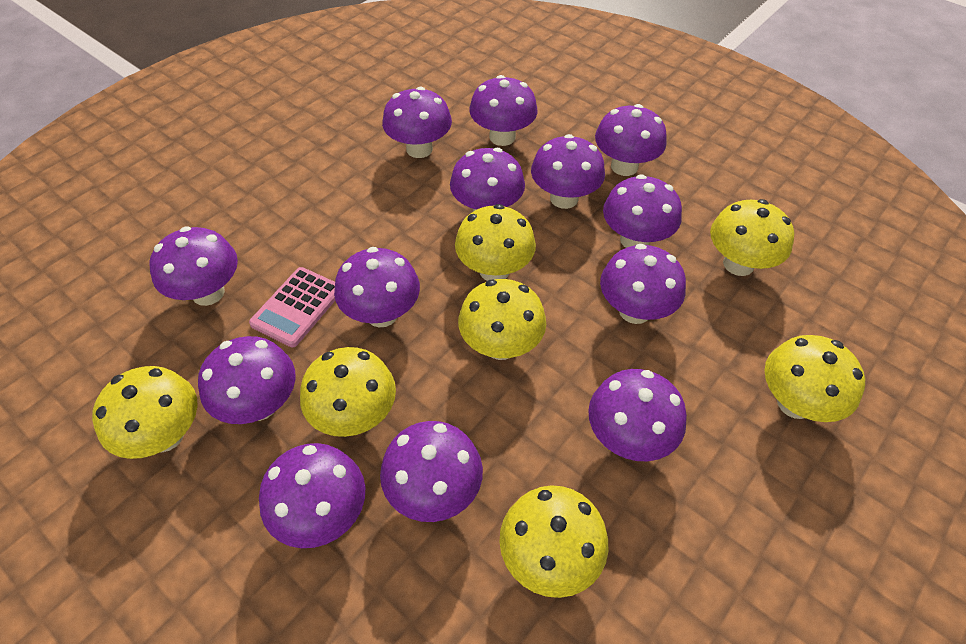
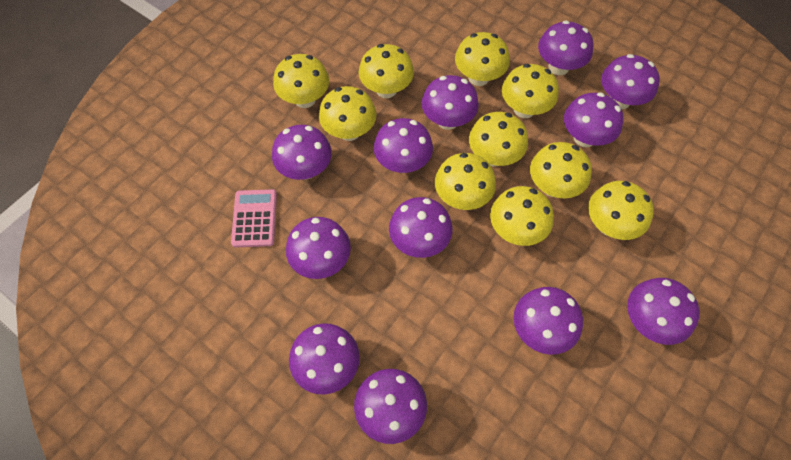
purple mushroom: 13 -> 12
yellow mushroom: 7 -> 10

